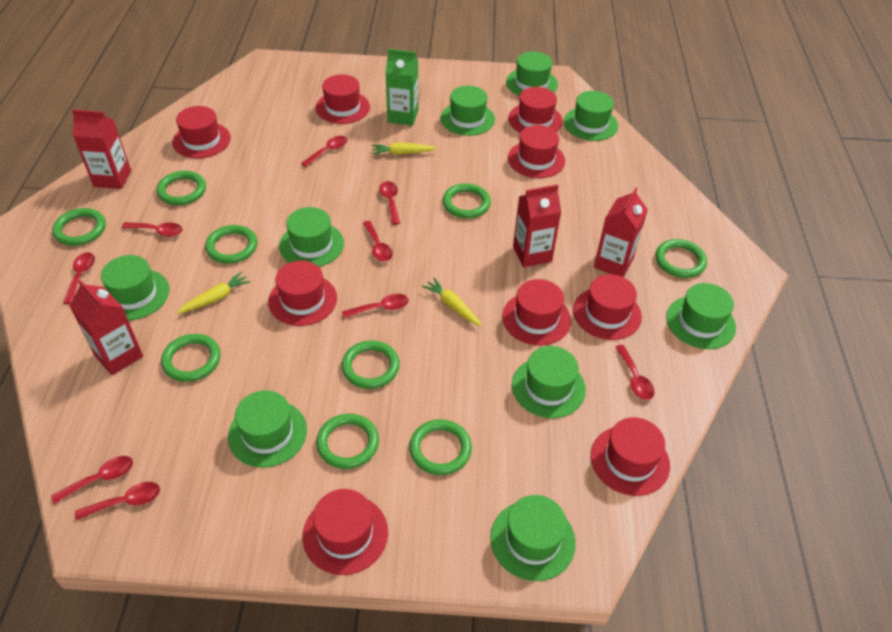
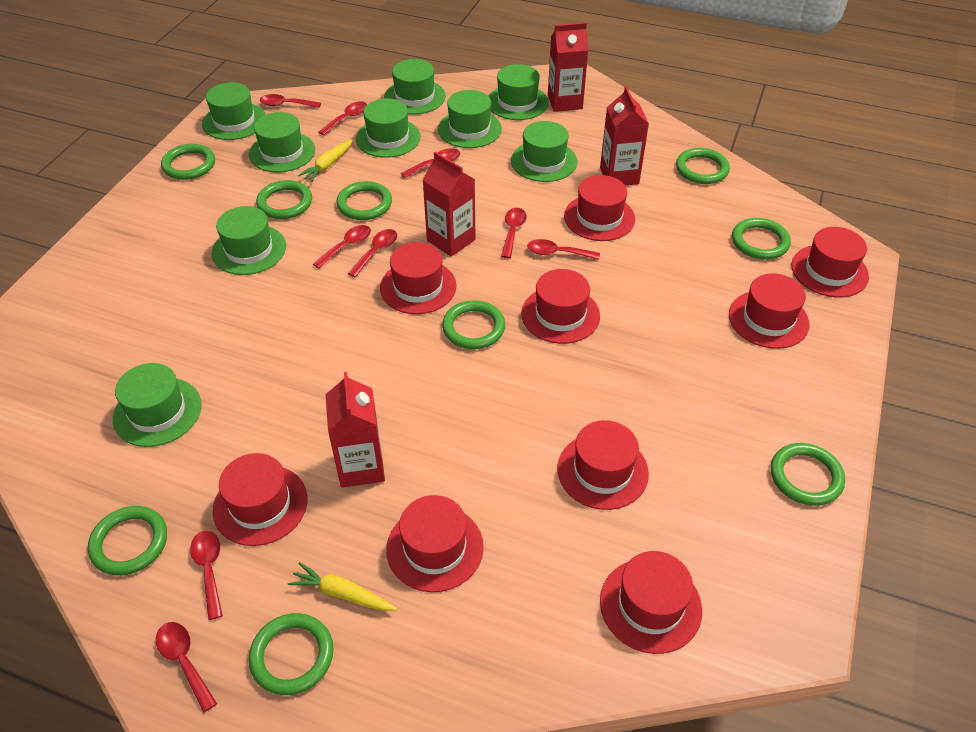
green carton: 1 -> 0
yellow carrot: 3 -> 2

